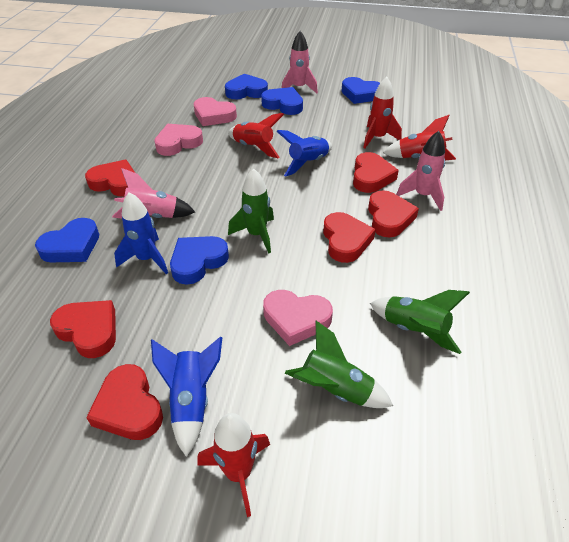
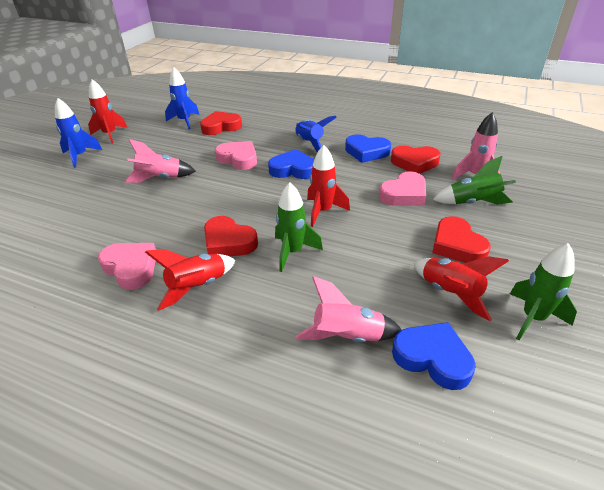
blue heart: 5 -> 3
red heart: 6 -> 4

